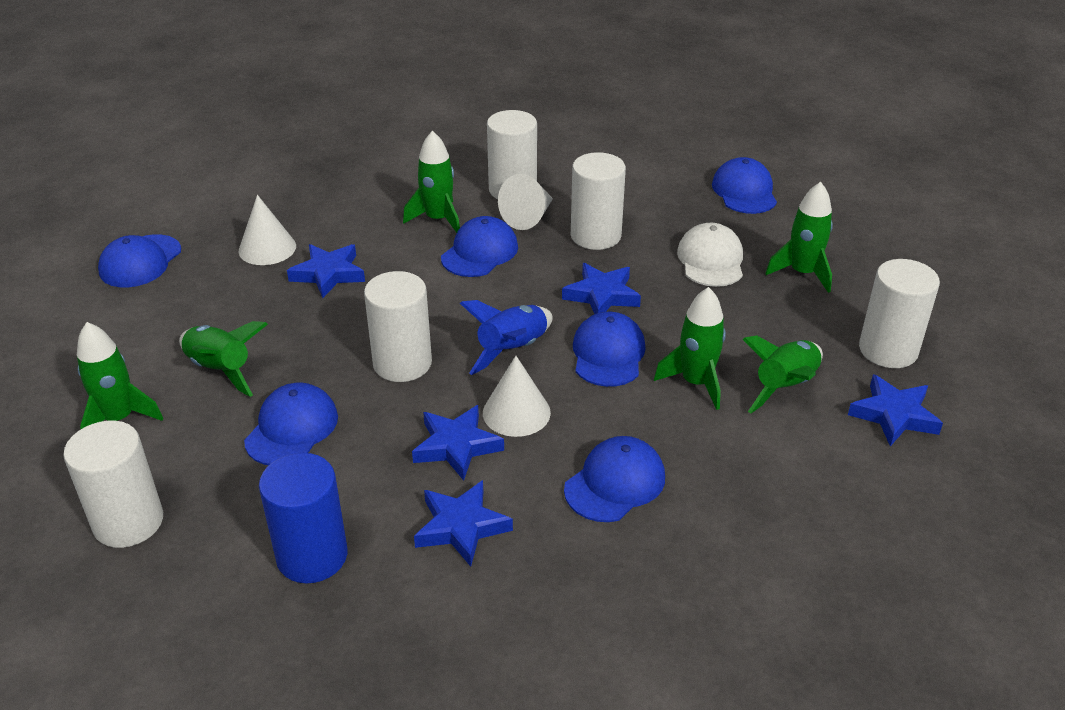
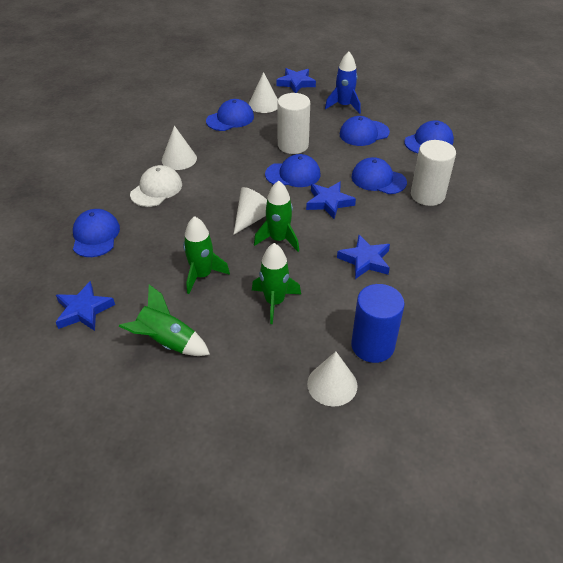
blue star: 5 -> 4
green rocket: 6 -> 4
white cone: 3 -> 4
white cylinder: 5 -> 2

